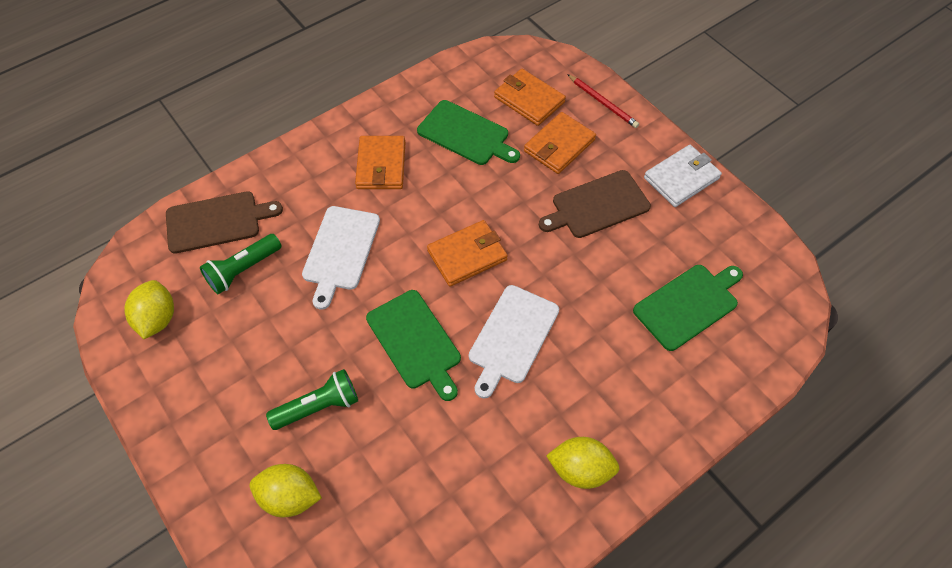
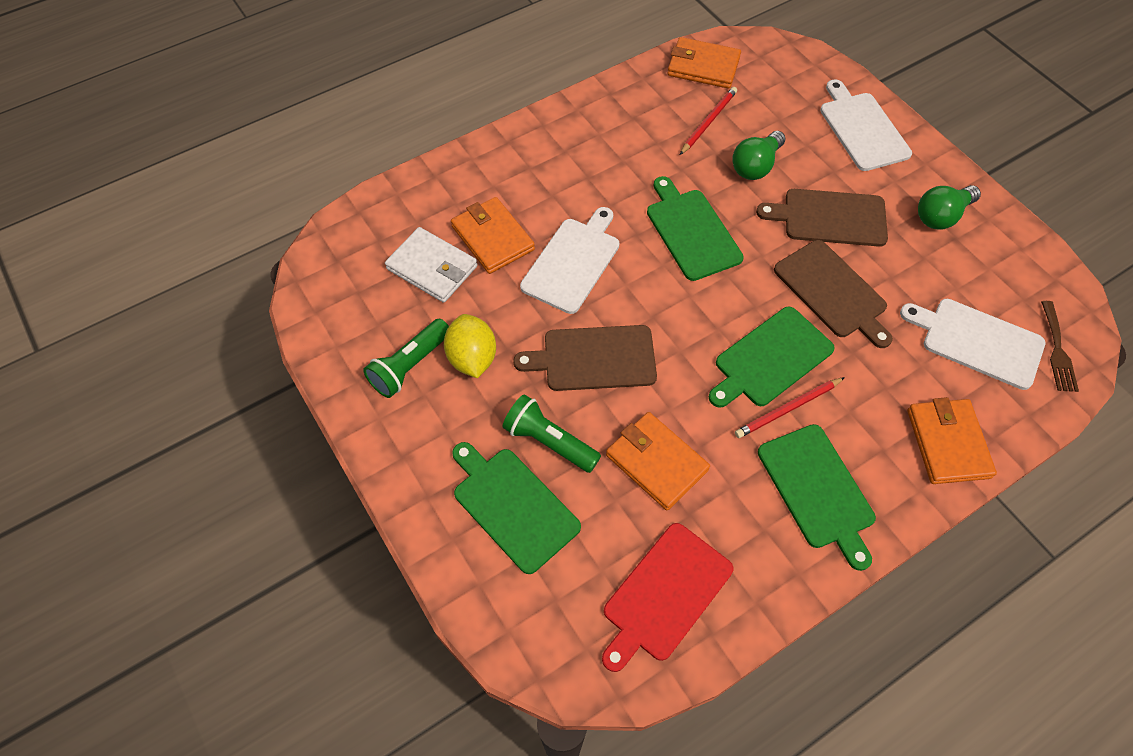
brown cutting board: 2 -> 3
brown fork: 0 -> 1
green cutting board: 3 -> 4
green light bulb: 0 -> 2
red cutting board: 0 -> 1
red pencil: 1 -> 2
white cutting board: 2 -> 3
yellow lemon: 3 -> 1

